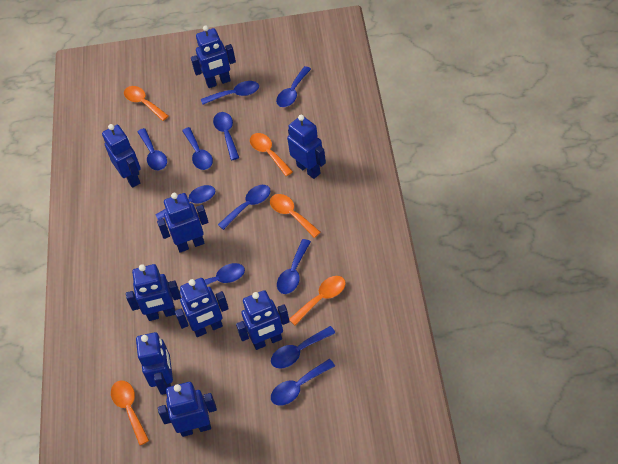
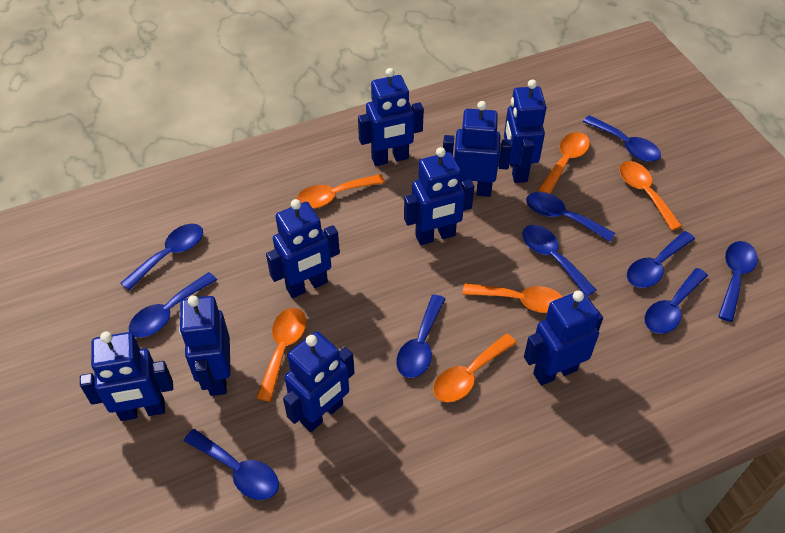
blue spoon: 11 -> 10
orange spoon: 5 -> 6

